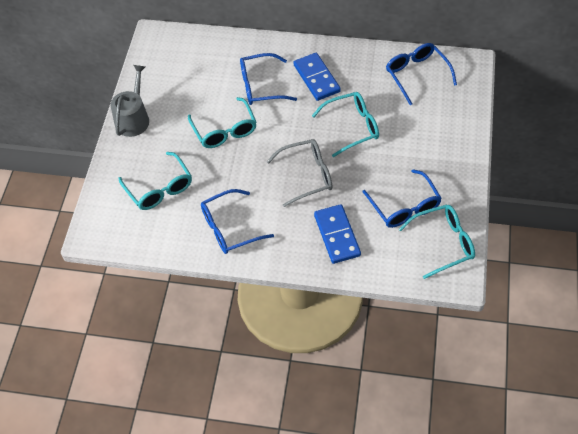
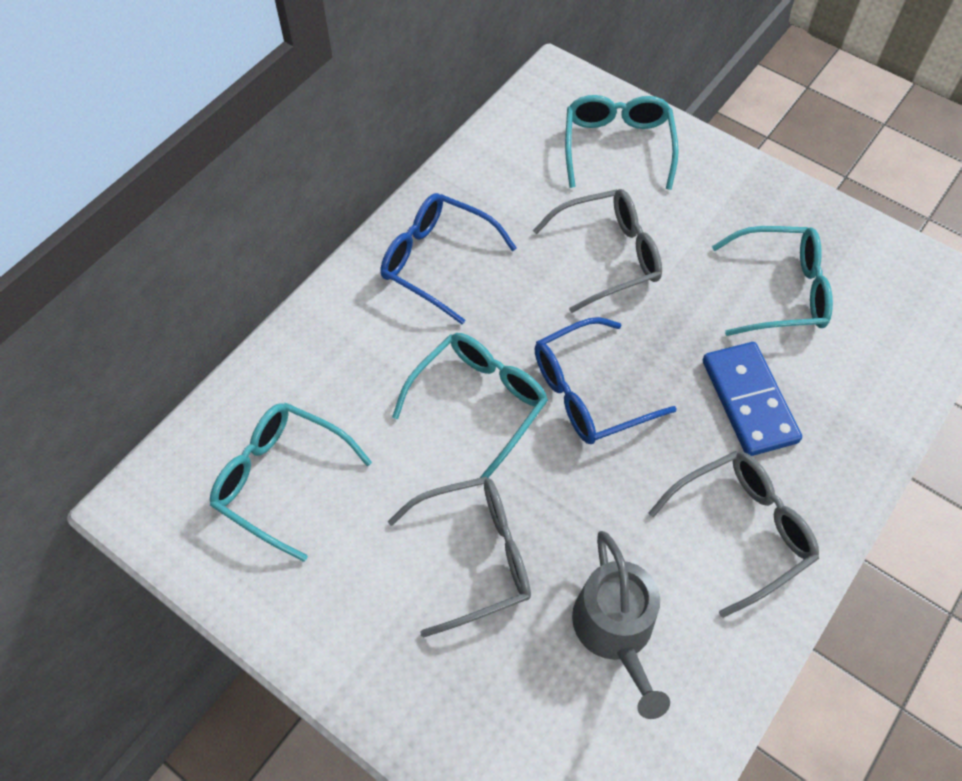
blue domino: 2 -> 1
blue glasses: 4 -> 2
grey glasses: 1 -> 3

